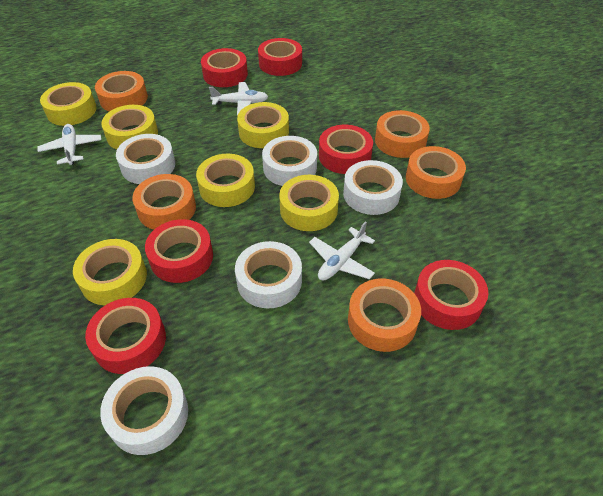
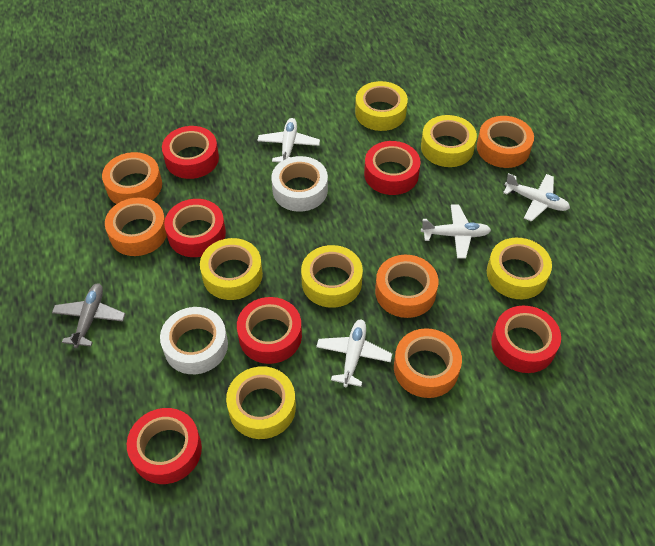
grey plane: 0 -> 1
white plane: 3 -> 4
white tape: 5 -> 2

